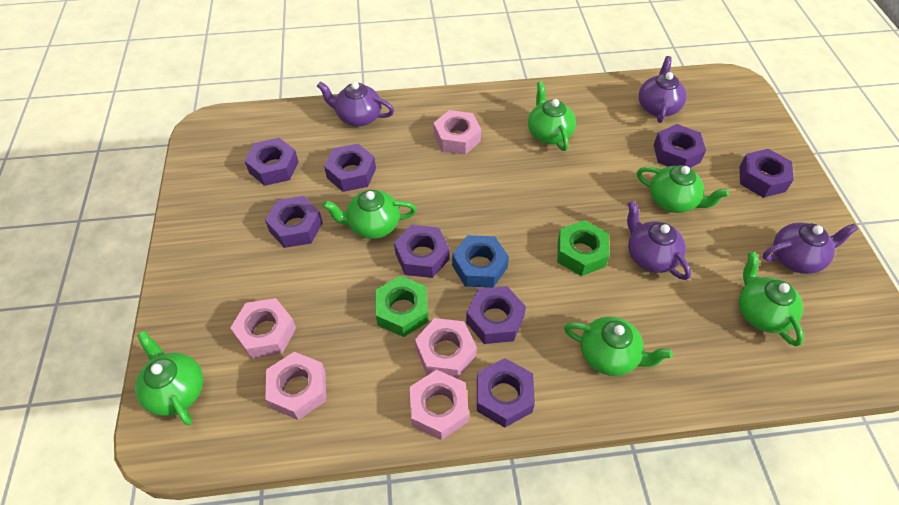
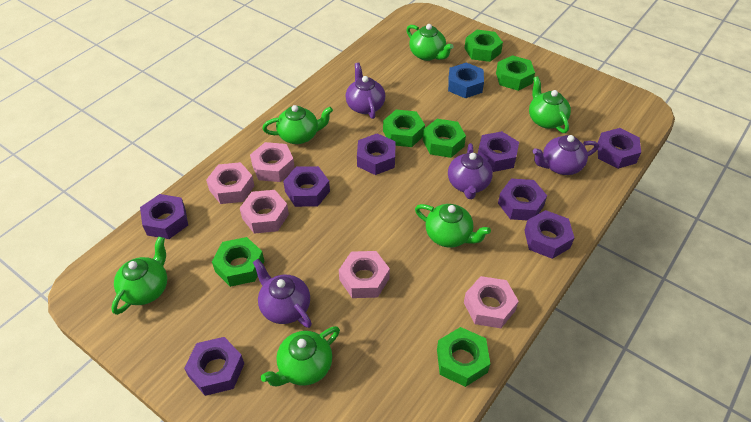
green nut: 2 -> 6

